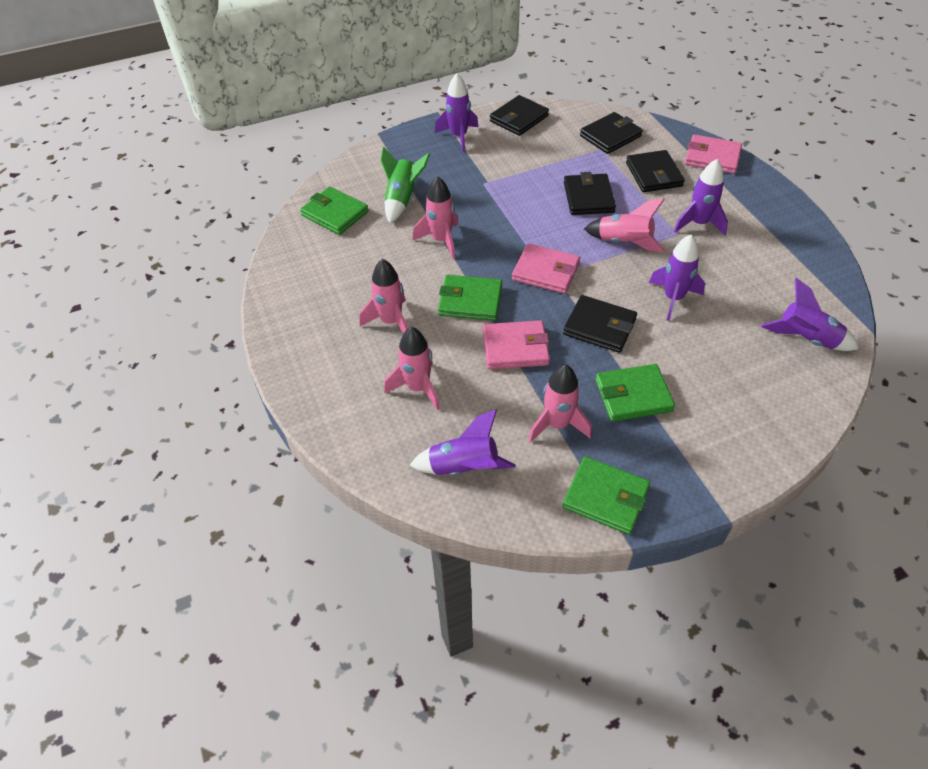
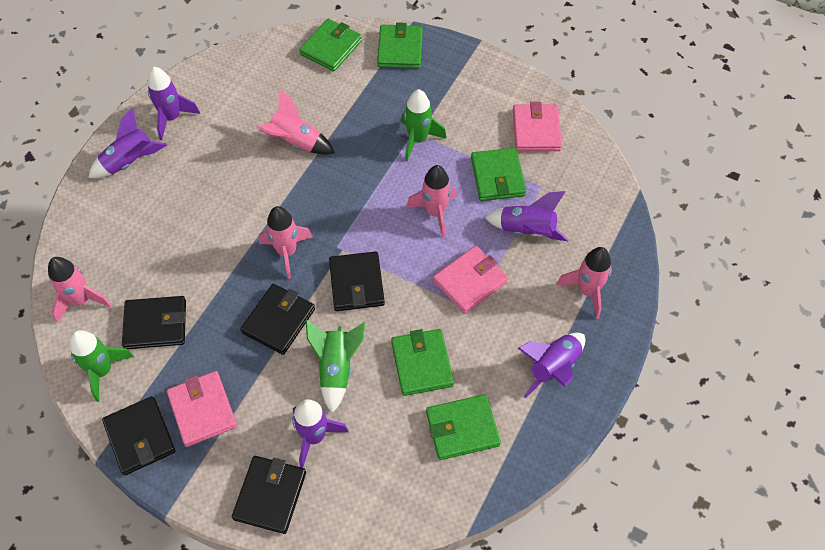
green rocket: 1 -> 3
green wallet: 4 -> 5

